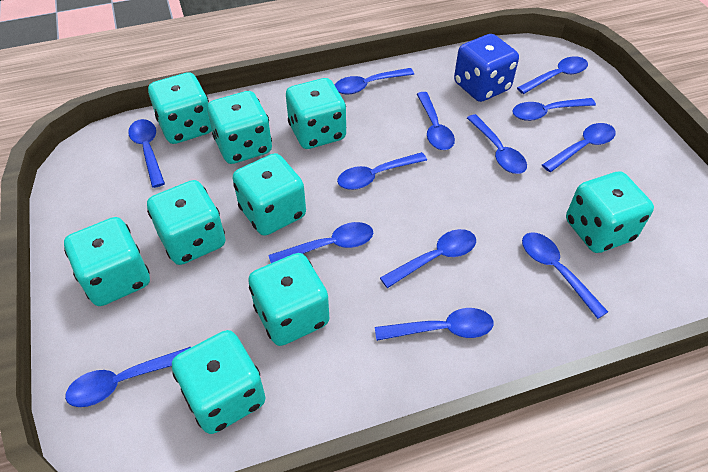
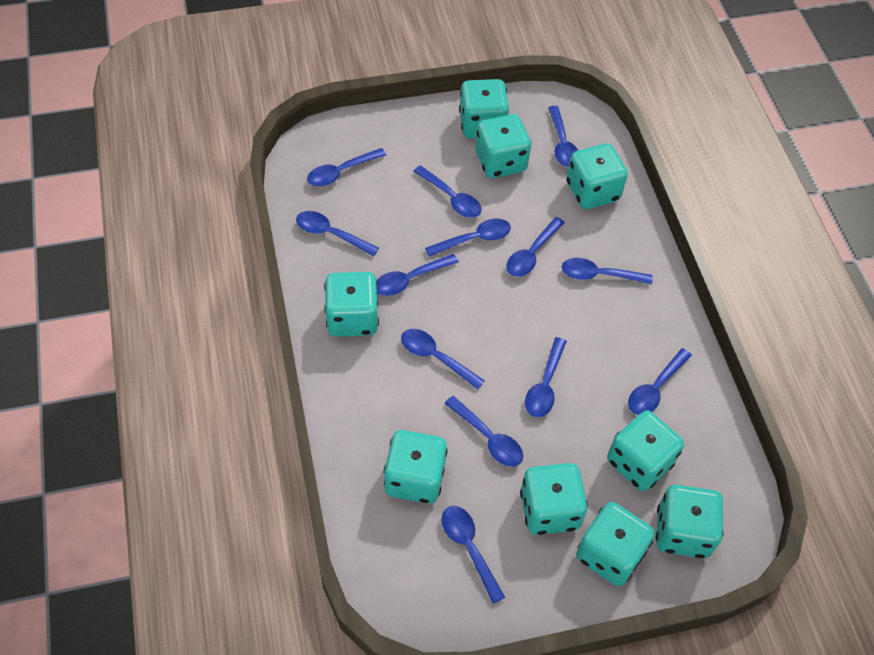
blue dice: 1 -> 0

